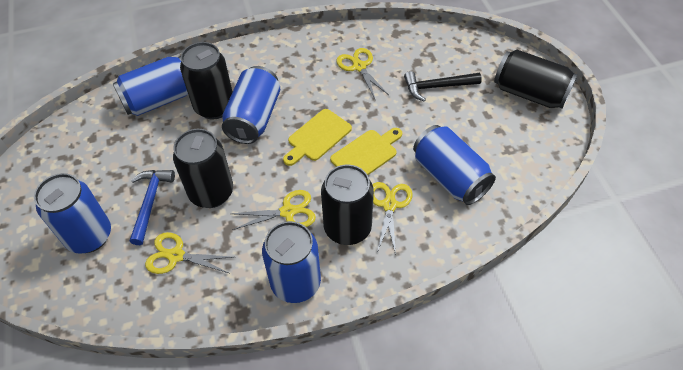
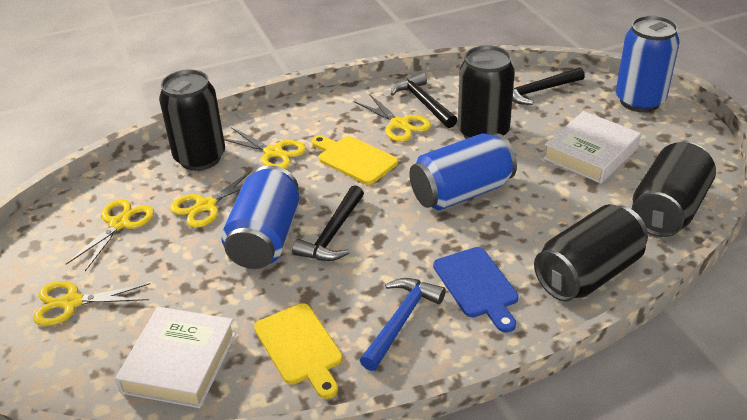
black hammer: 1 -> 3
blue can: 5 -> 3
blue cutting board: 0 -> 1
white book: 0 -> 2
yellow scissors: 4 -> 5

